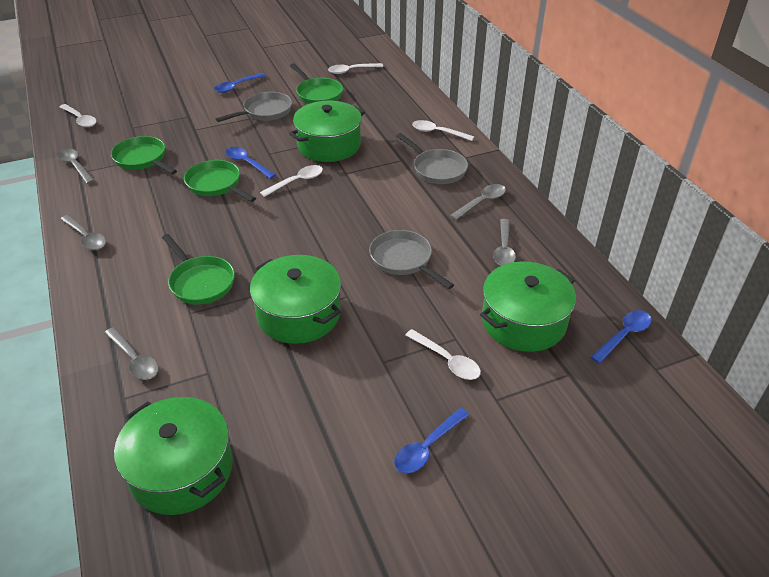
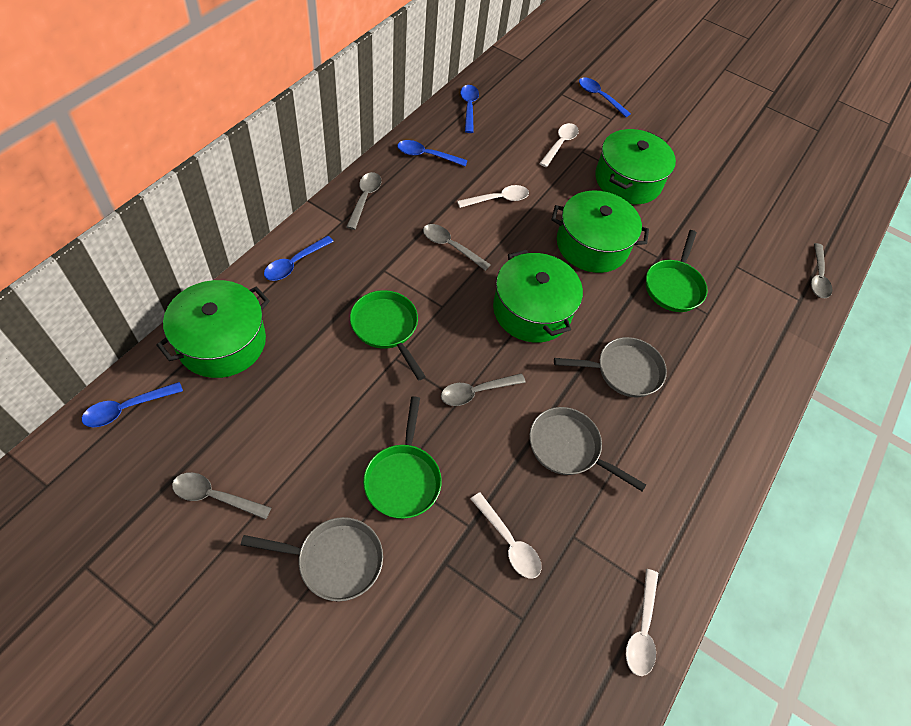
blue spoon: 4 -> 5
green pan: 4 -> 3
white spoon: 5 -> 4

